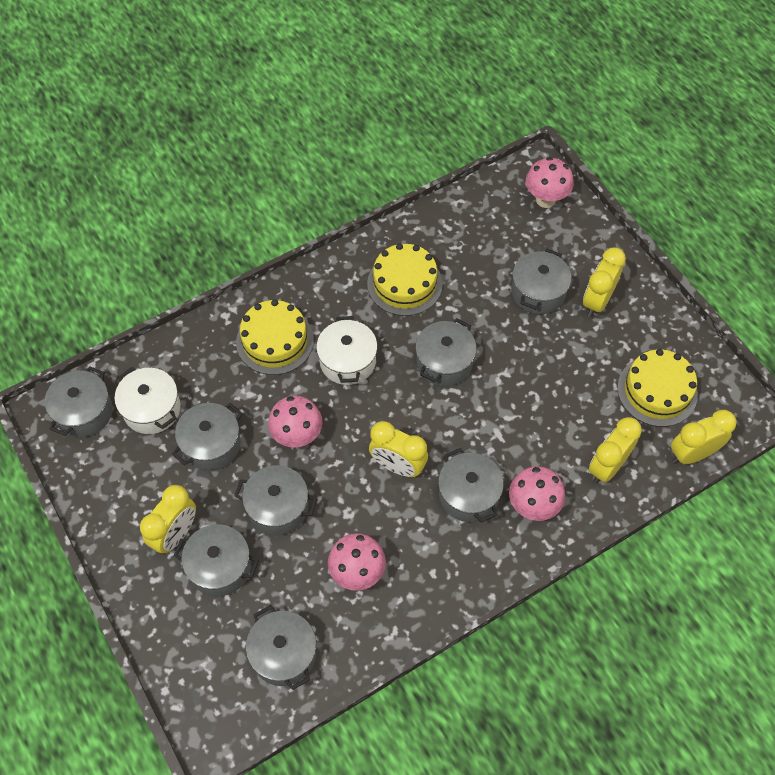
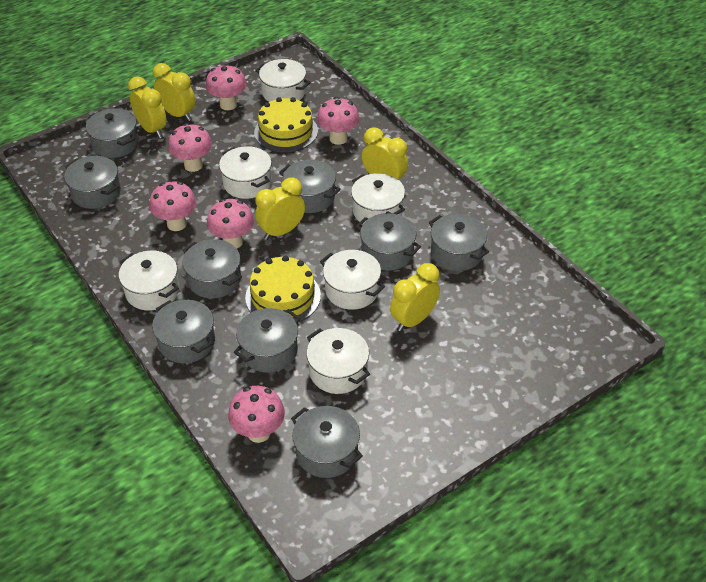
grey pot: 8 -> 9
pink mushroom: 4 -> 6
white pot: 2 -> 6
yellow cake: 3 -> 2

